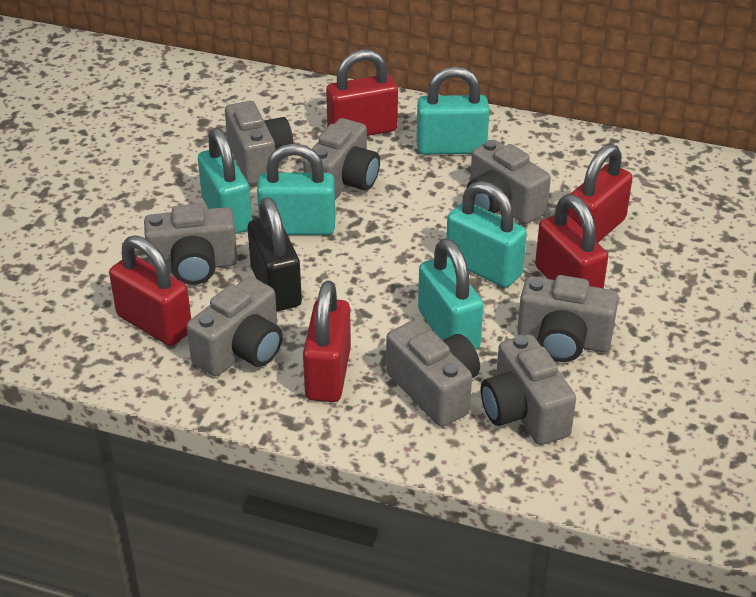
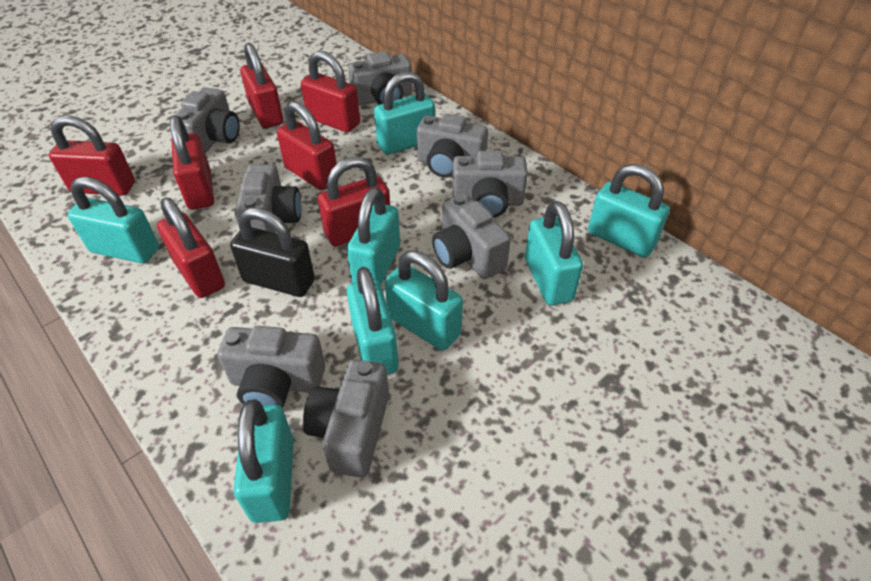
red padlock: 5 -> 7
turquoise padlock: 5 -> 8

